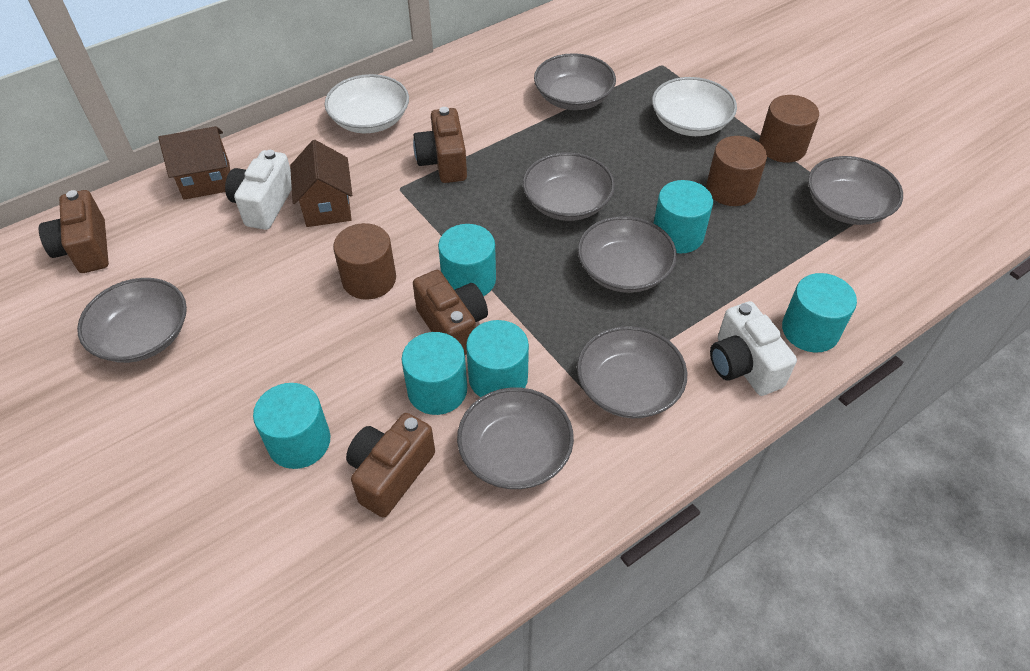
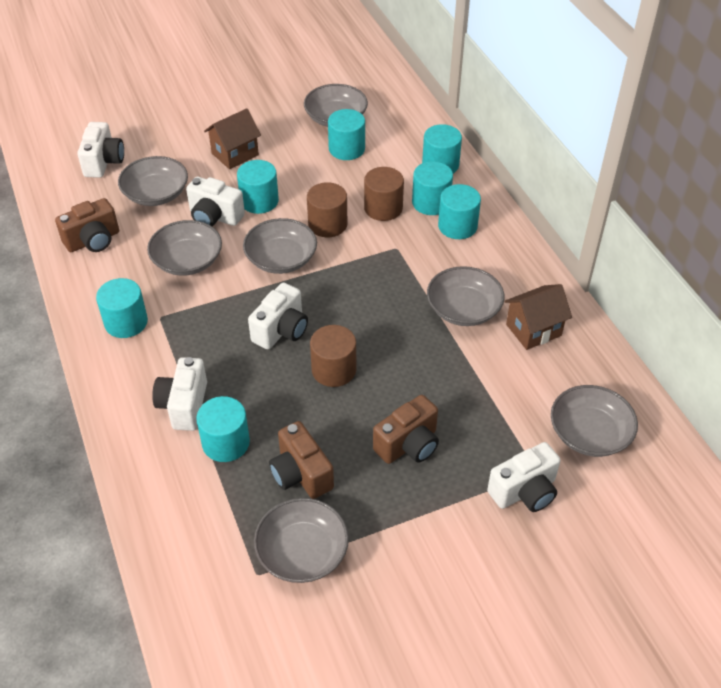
brown camera: 4 -> 3
turquoise cylinder: 6 -> 7
white bowl: 2 -> 0
white camera: 2 -> 5

